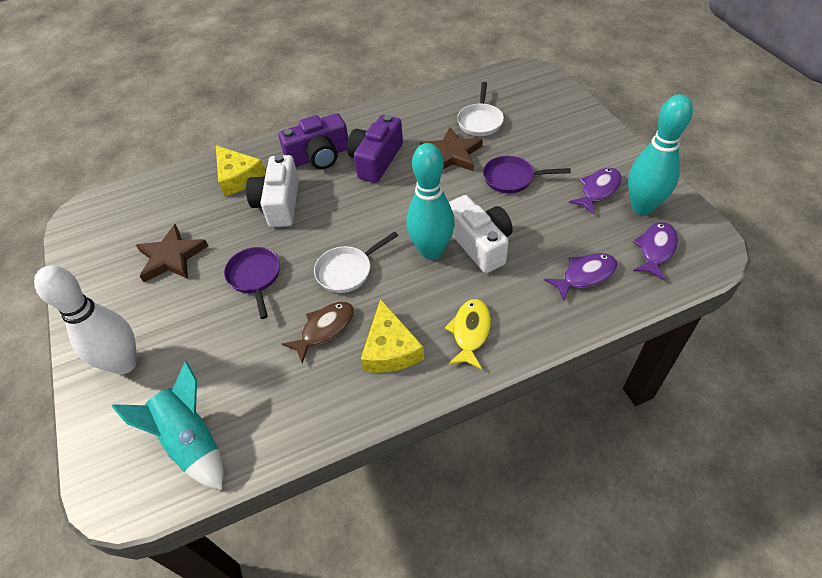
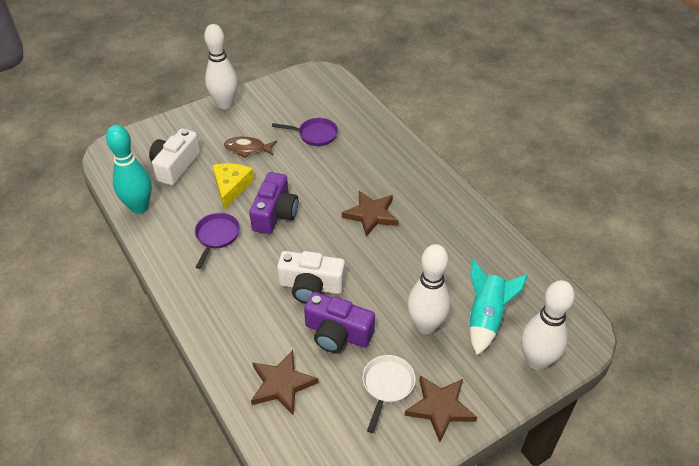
brown star: 2 -> 3
purple fish: 3 -> 0
turquoise bowling pin: 2 -> 1
white bowling pin: 1 -> 3
white pan: 2 -> 1
yellow cheese: 2 -> 1
yellow fish: 1 -> 0

